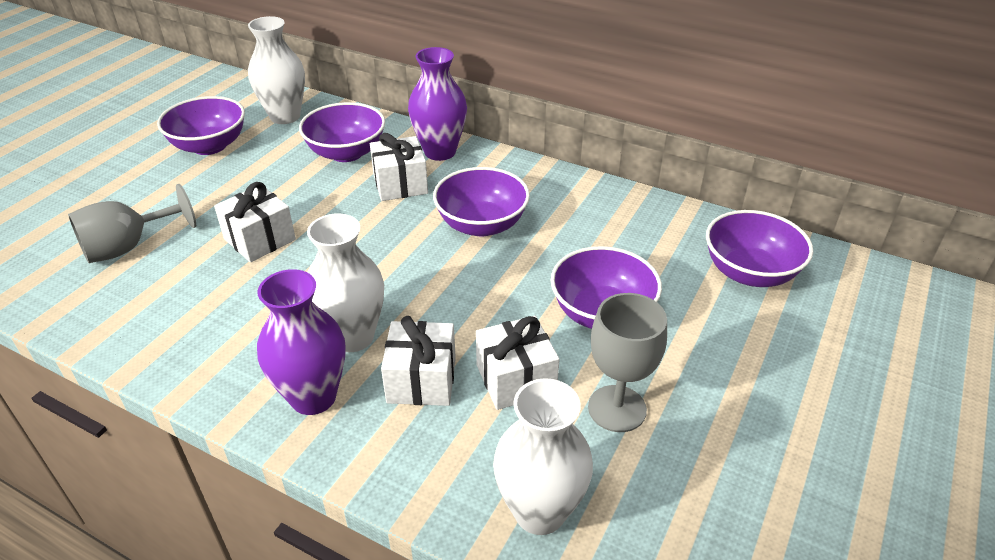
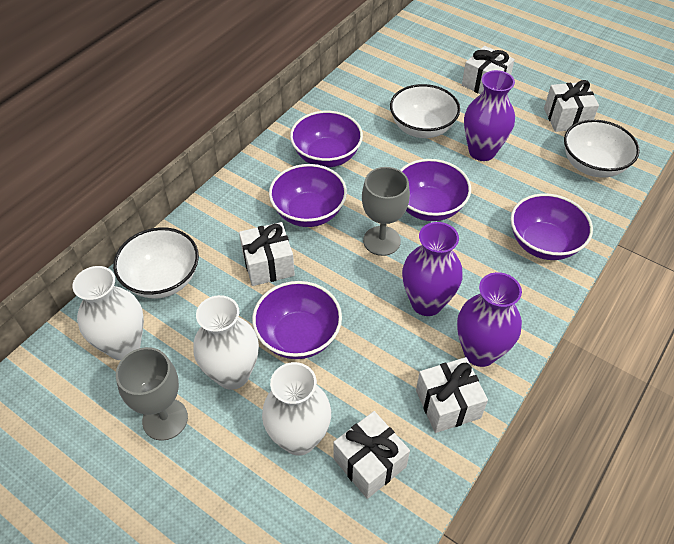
purple vase: 2 -> 3
white bowl: 0 -> 3
white gift: 4 -> 5

